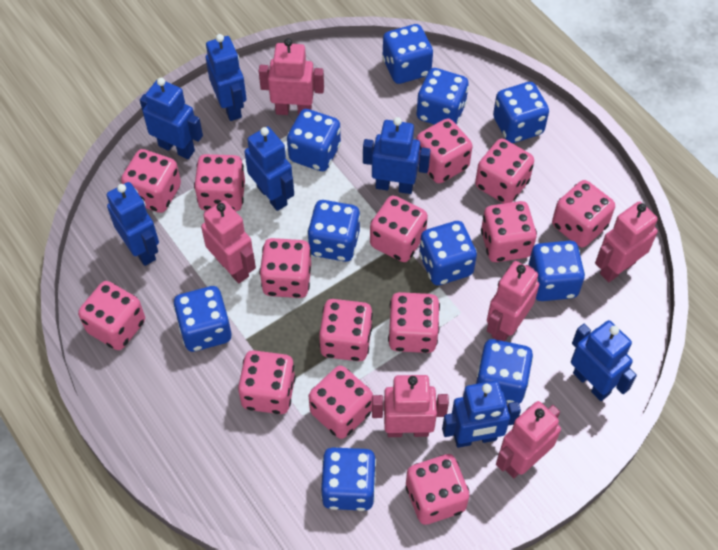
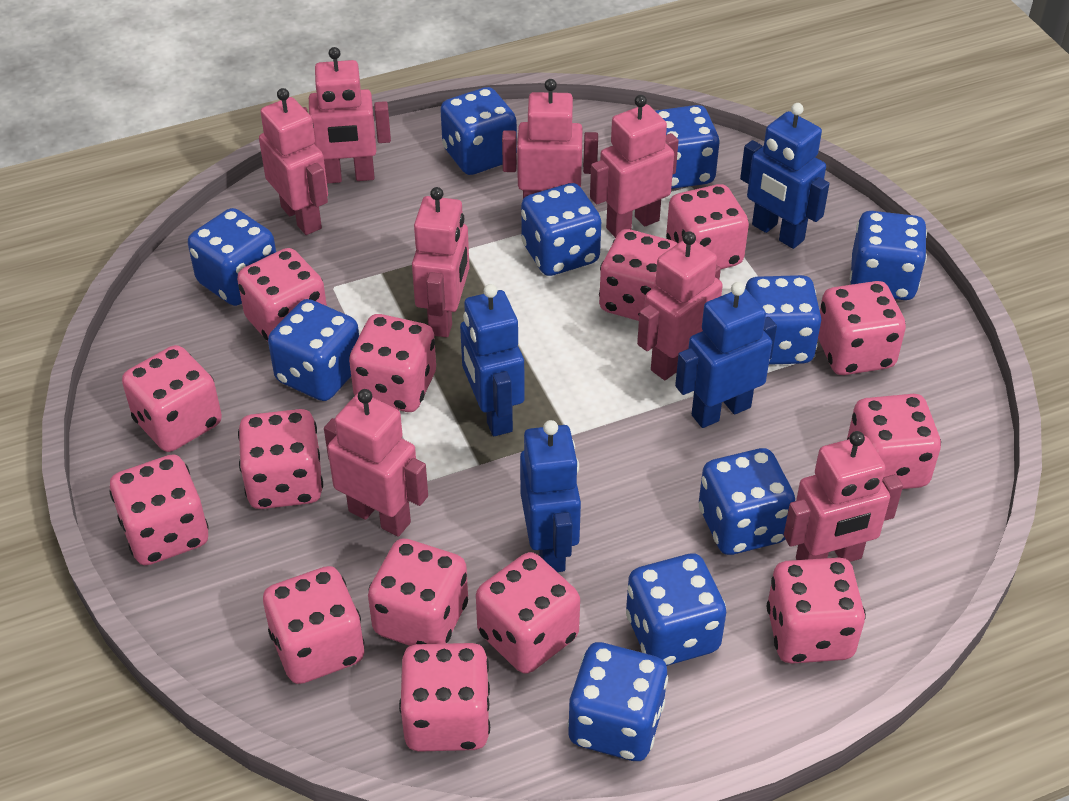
blue robot: 7 -> 4
pink robot: 6 -> 8

